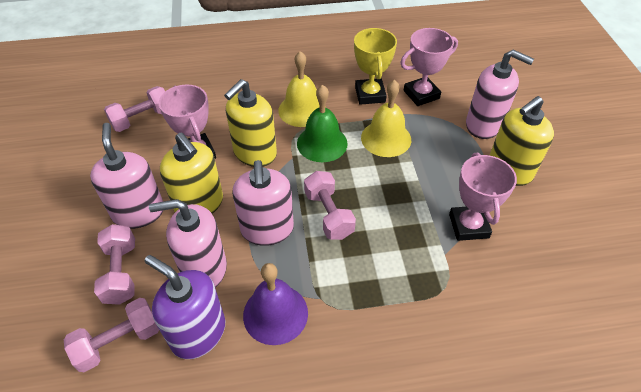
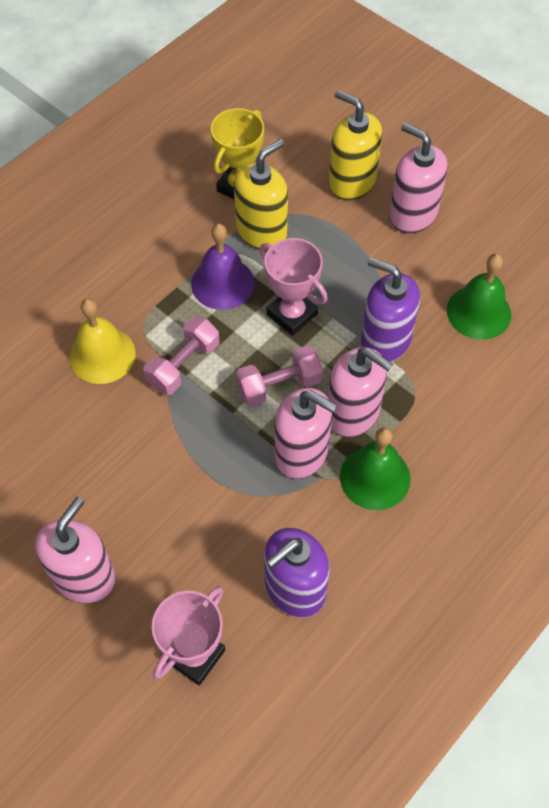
green bell: 1 -> 2
pink dumbbell: 4 -> 2
pink trophy: 3 -> 2
purple soap dispenser: 1 -> 2
yellow bell: 2 -> 1
yellow soap dispenser: 3 -> 2

